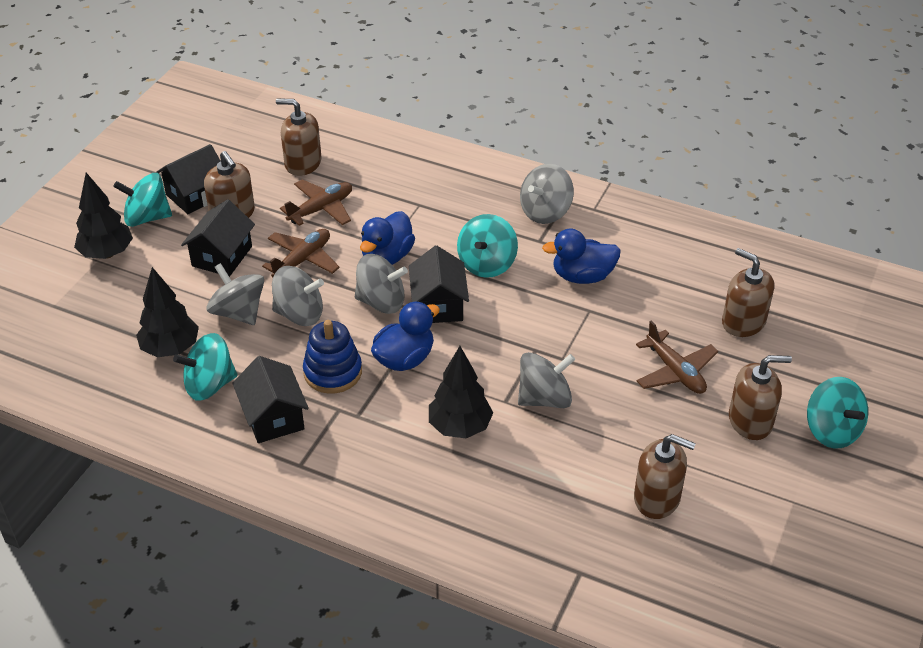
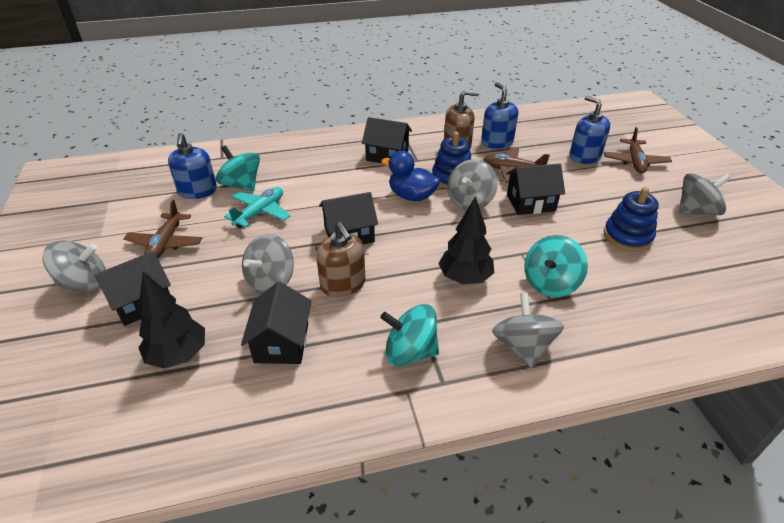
black house: 4 -> 5
black tree: 3 -> 2
blue duck: 3 -> 1
blue soap dispenser: 0 -> 3
blue stacking toy: 1 -> 2
brown soap dispenser: 5 -> 2
turquoise plane: 0 -> 1
turquoise spinning top: 4 -> 3

